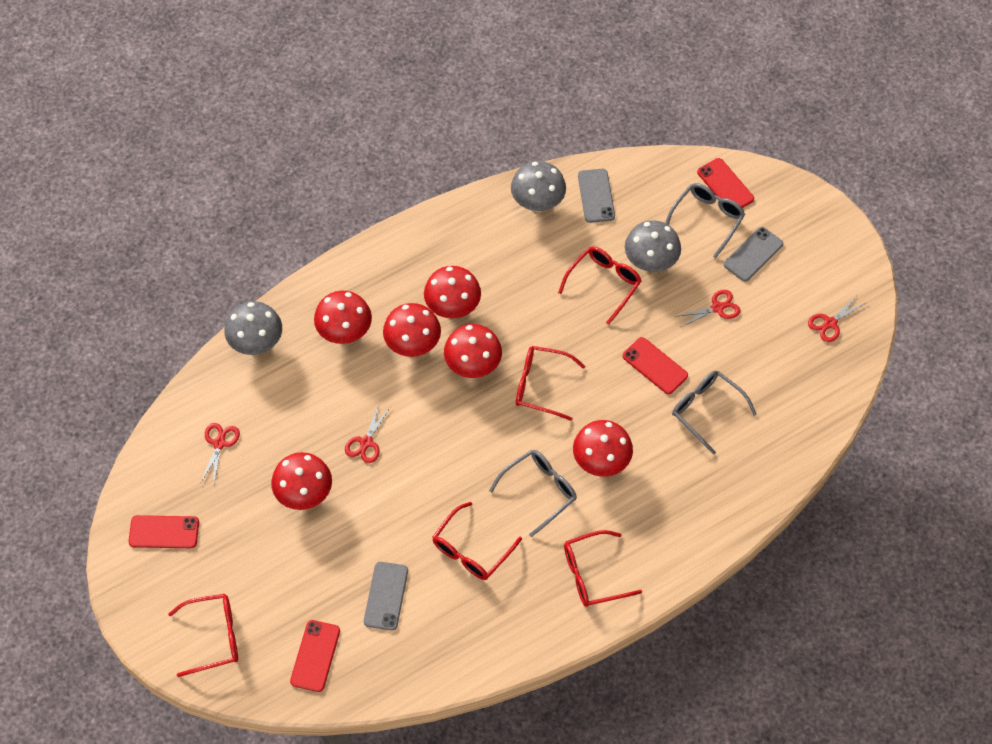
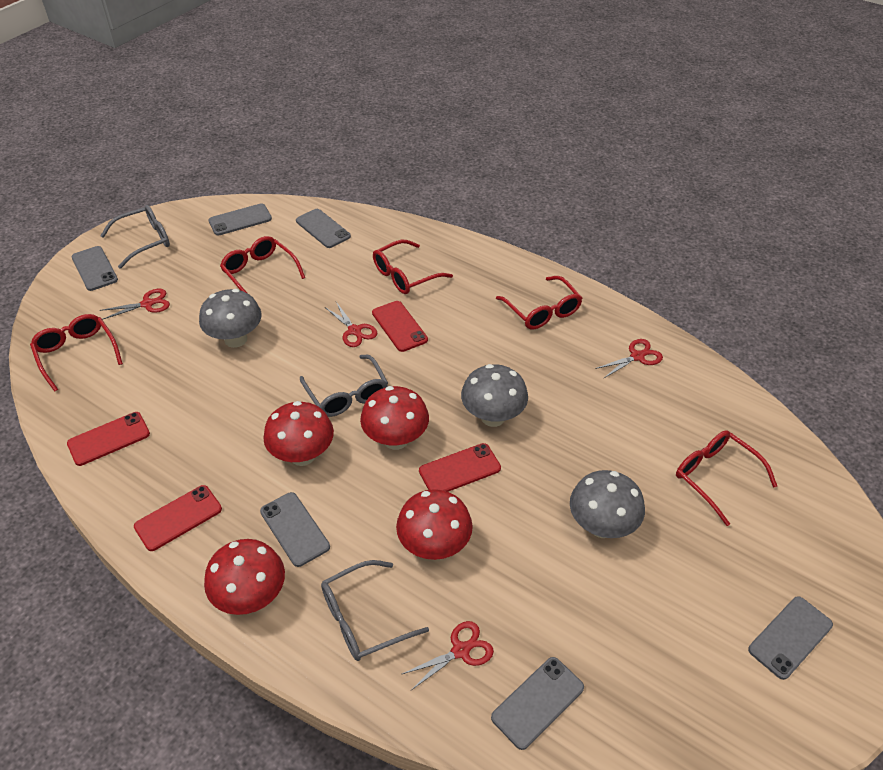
grey phone: 3 -> 6
red mushroom: 6 -> 4

